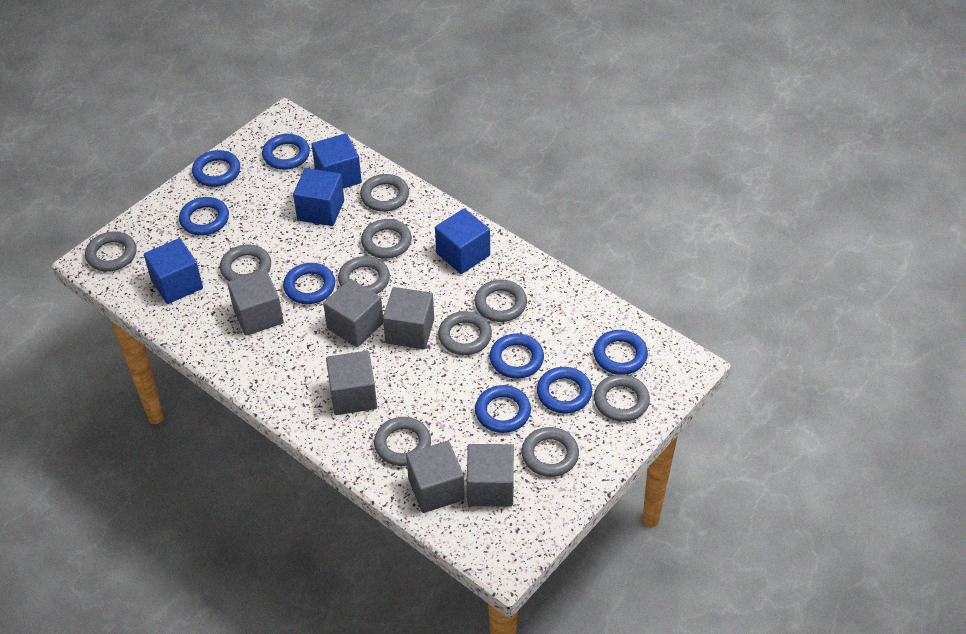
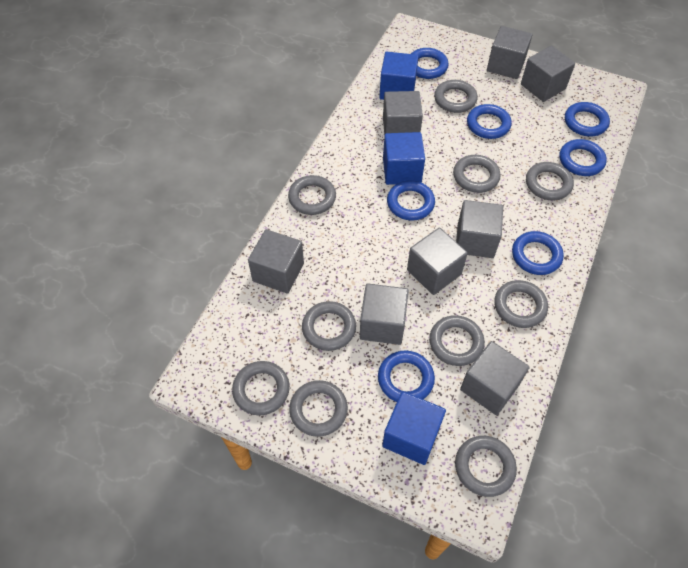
blue cube: 4 -> 3
blue ring: 8 -> 7
grey cube: 6 -> 8

